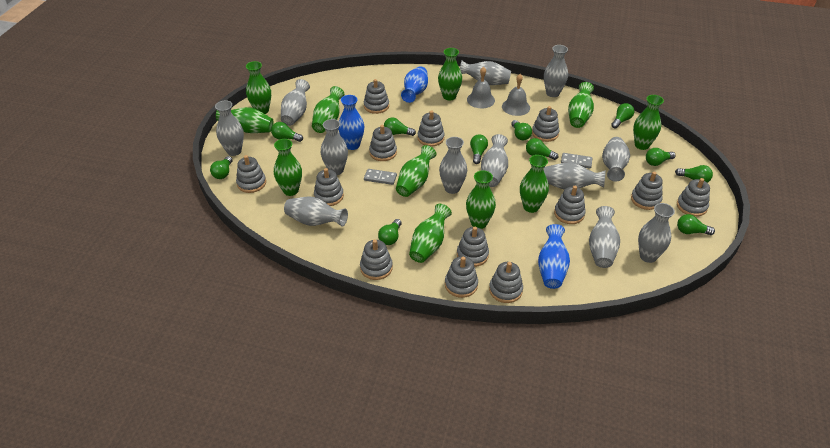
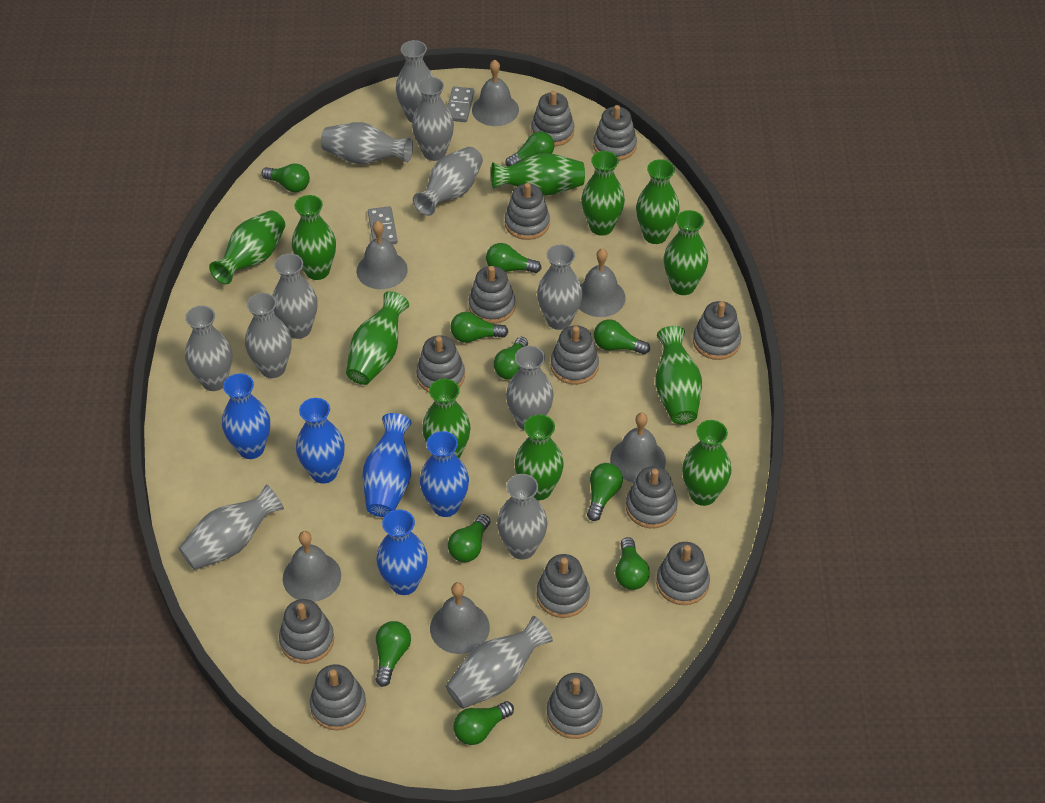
blue vase: 3 -> 5
grey bell: 2 -> 6

